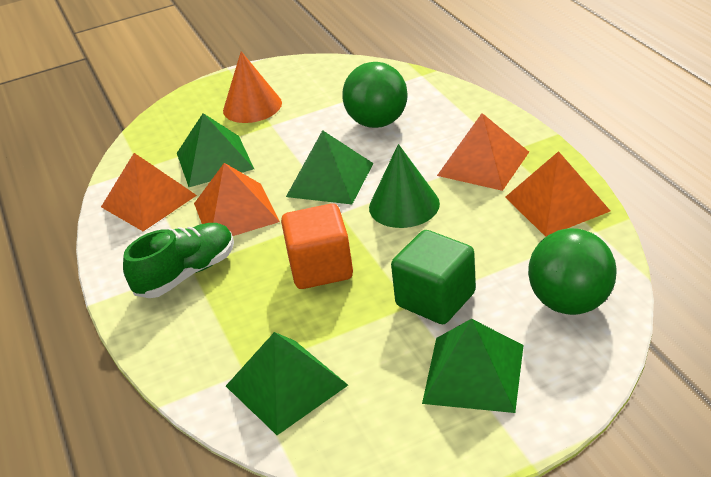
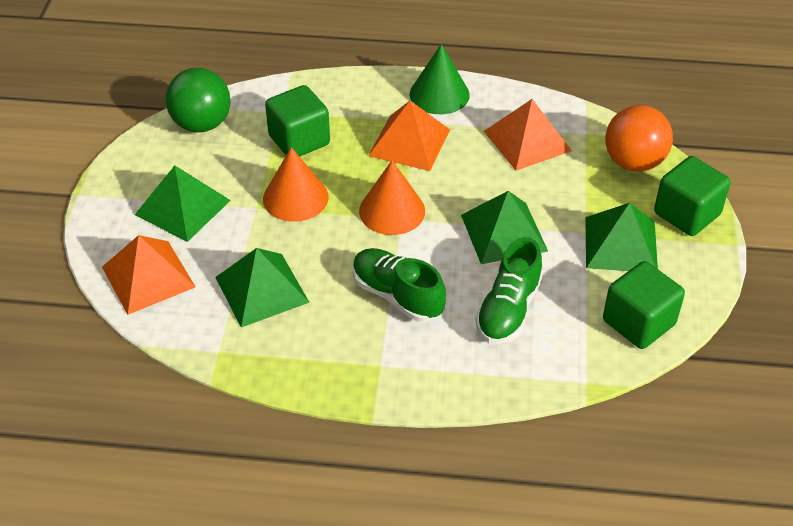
green ball: 2 -> 1
green cube: 1 -> 3
green shoe: 1 -> 2
orange ball: 0 -> 1
orange cone: 1 -> 2
orange cube: 1 -> 0
orange pyramid: 4 -> 3

